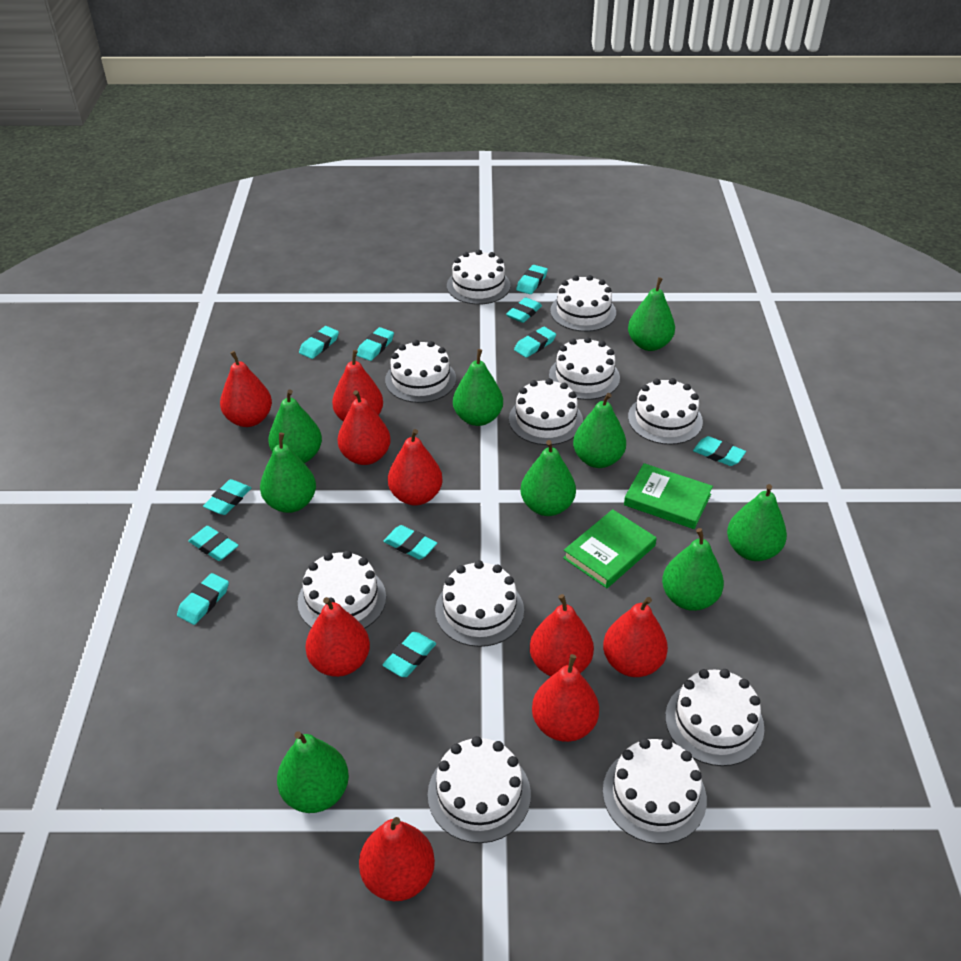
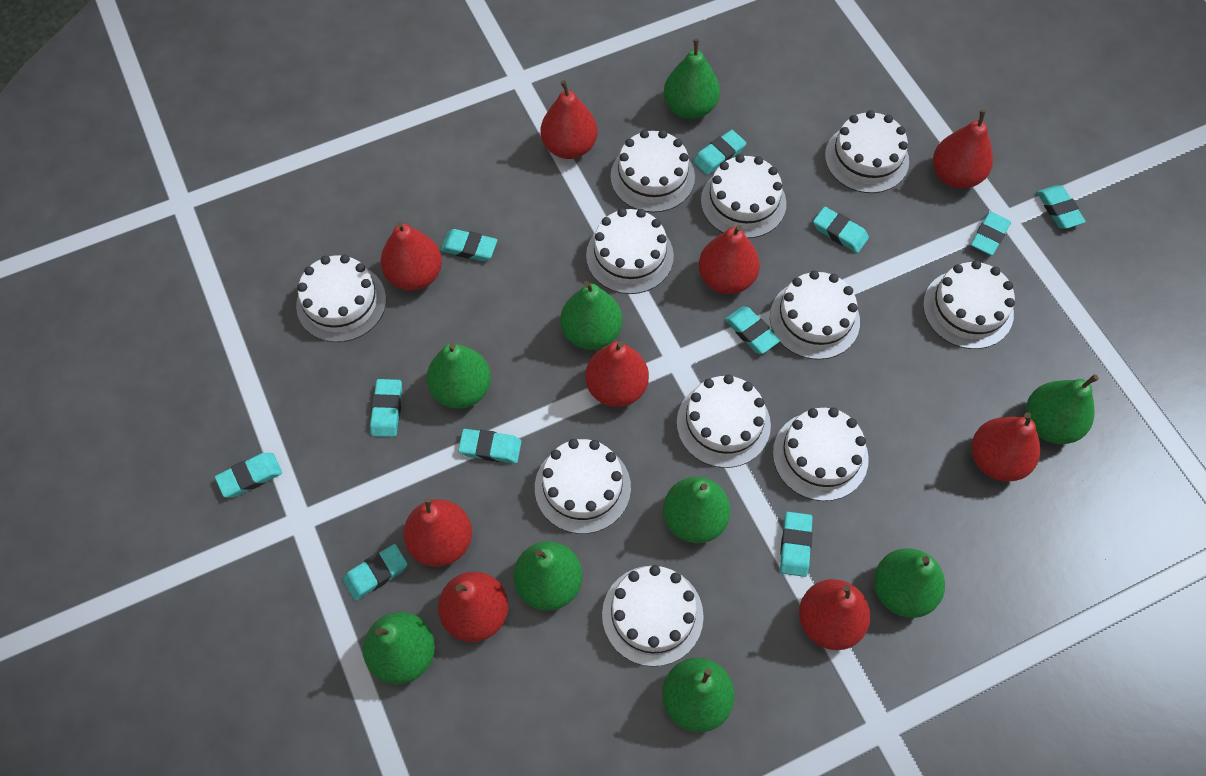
green book: 2 -> 0

